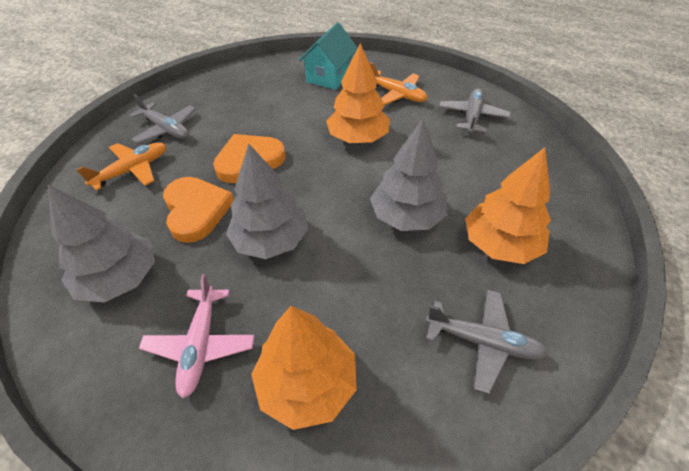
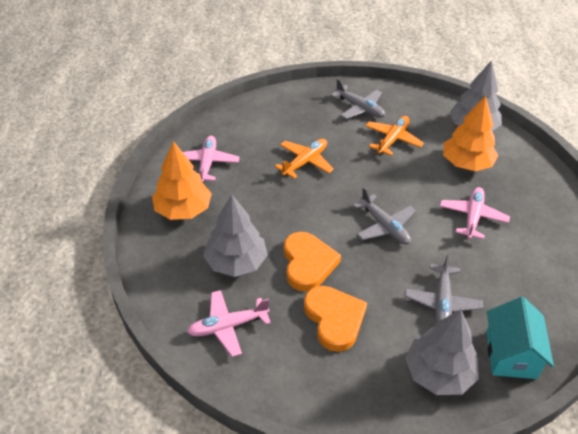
orange tree: 3 -> 2
pink plane: 1 -> 3

